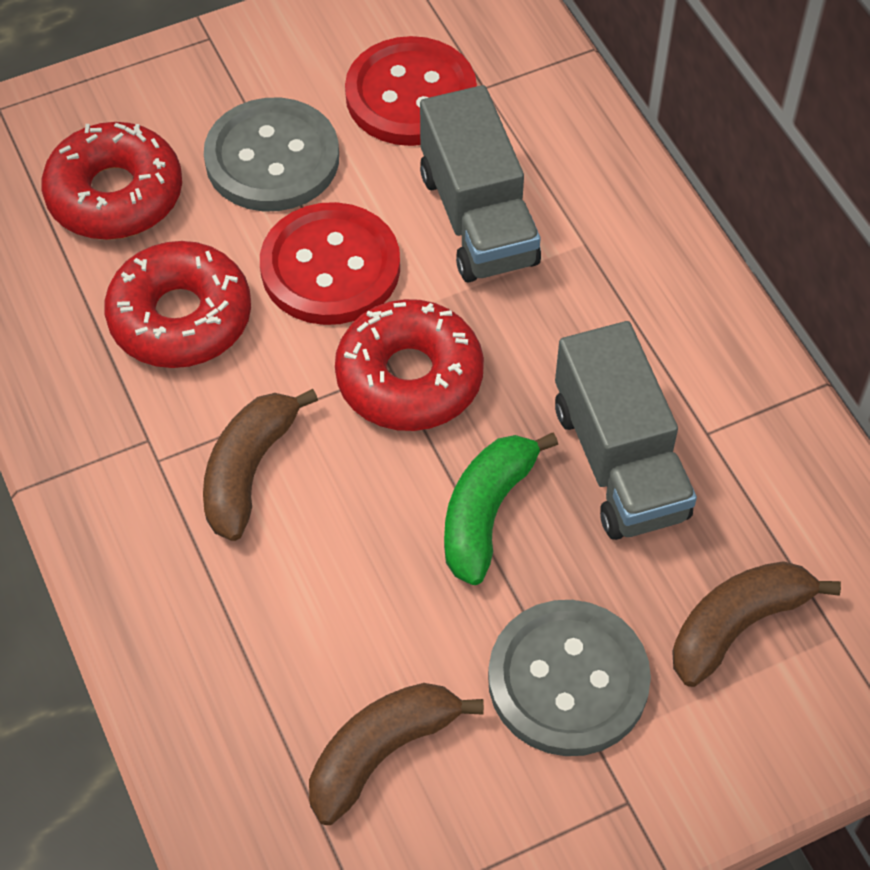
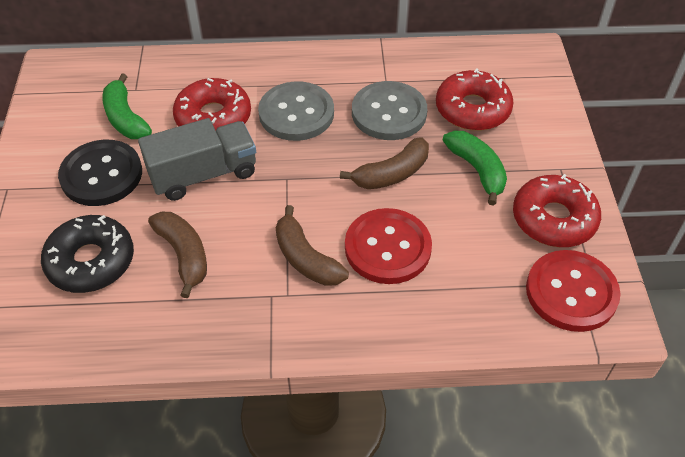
black button: 0 -> 1
black donut: 0 -> 1
green banana: 1 -> 2
grey truck: 2 -> 1

